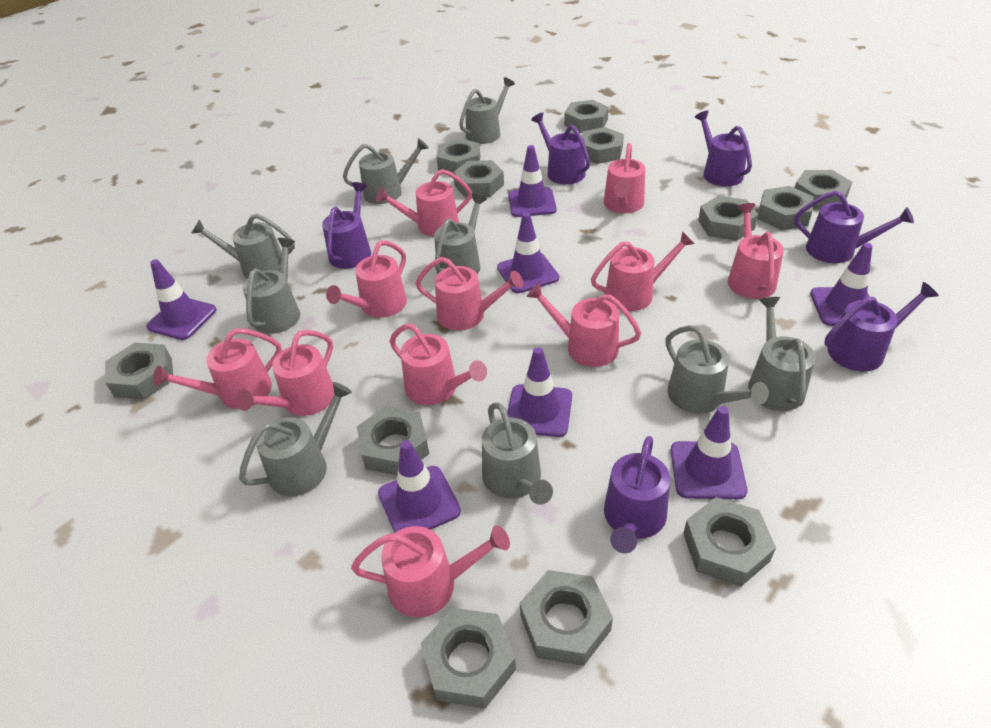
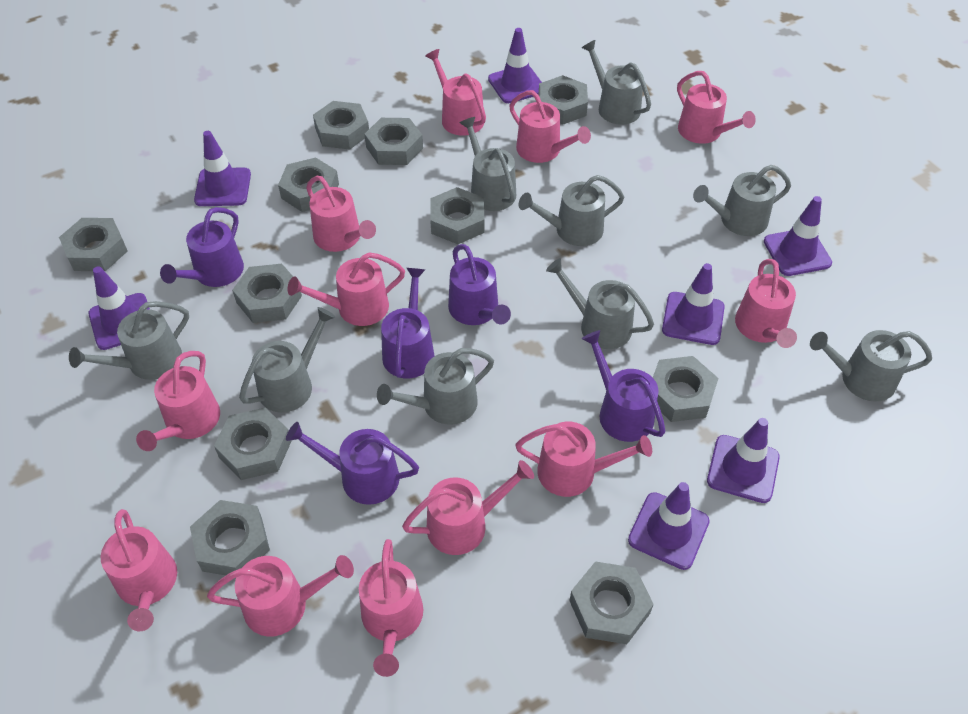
grey nut: 12 -> 11
pink watering can: 11 -> 12
purple watering can: 6 -> 5

